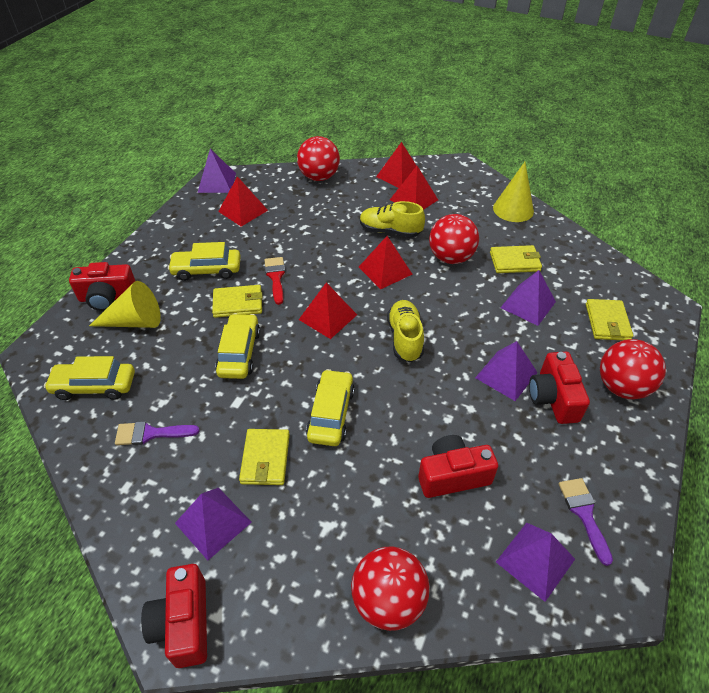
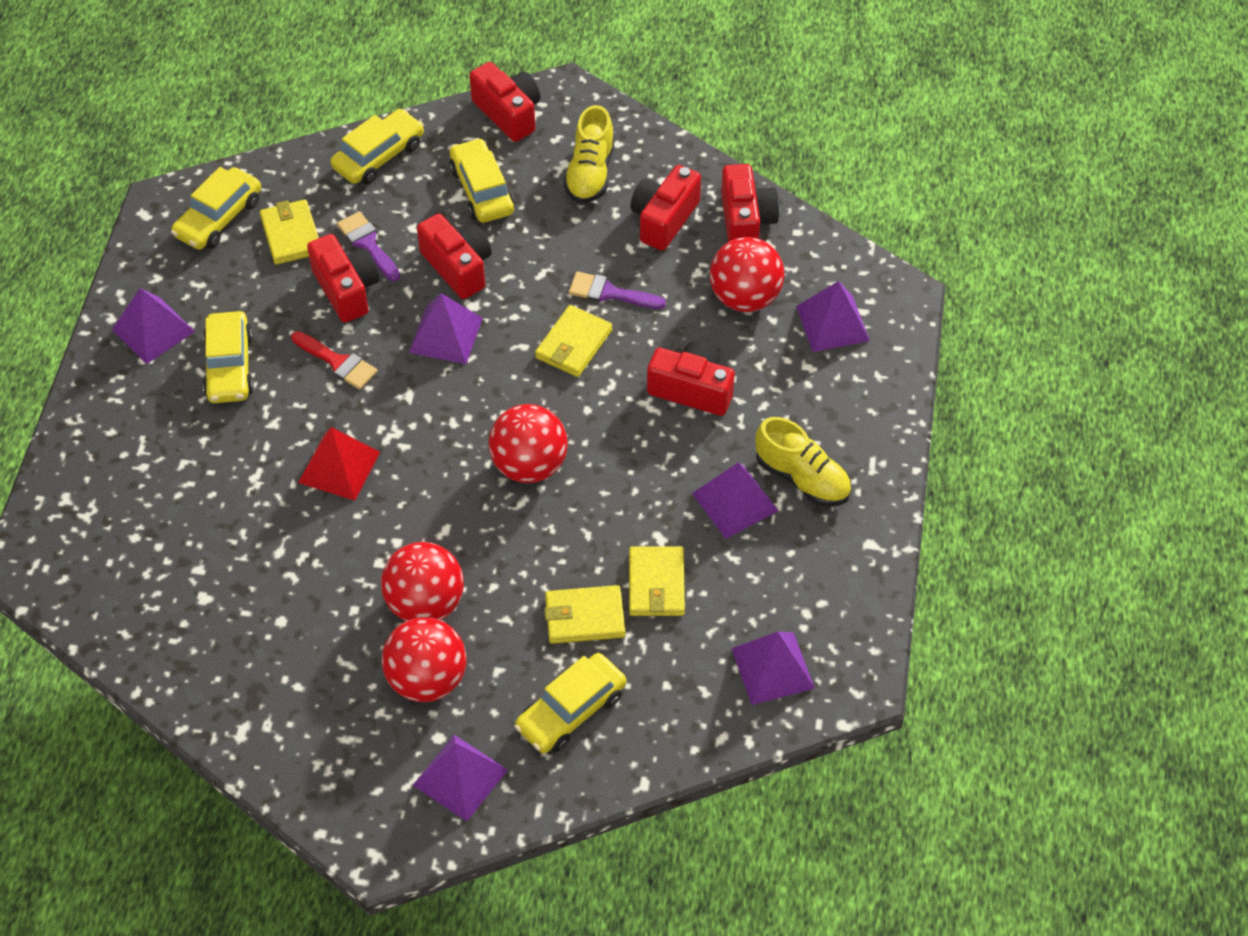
purple pyramid: 5 -> 6
red camera: 4 -> 6
red pyramid: 5 -> 1
yellow car: 4 -> 5
yellow cone: 2 -> 0

